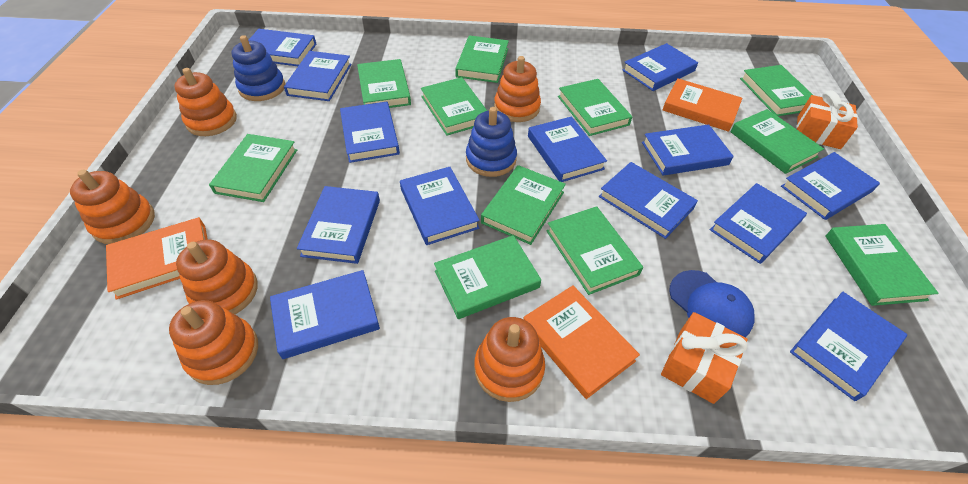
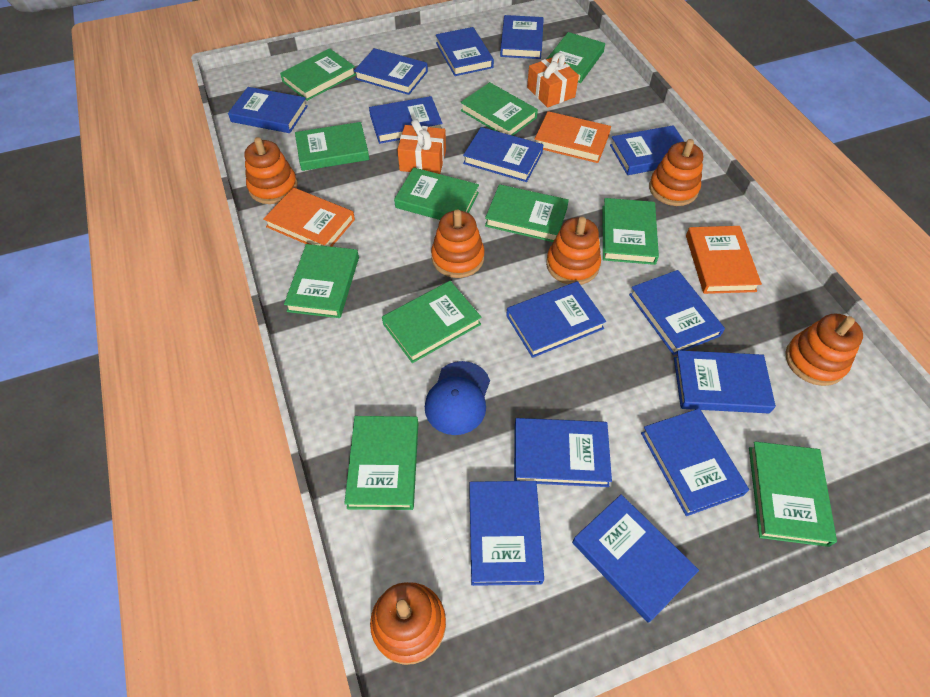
blue book: 13 -> 14
blue stacking toy: 2 -> 0

